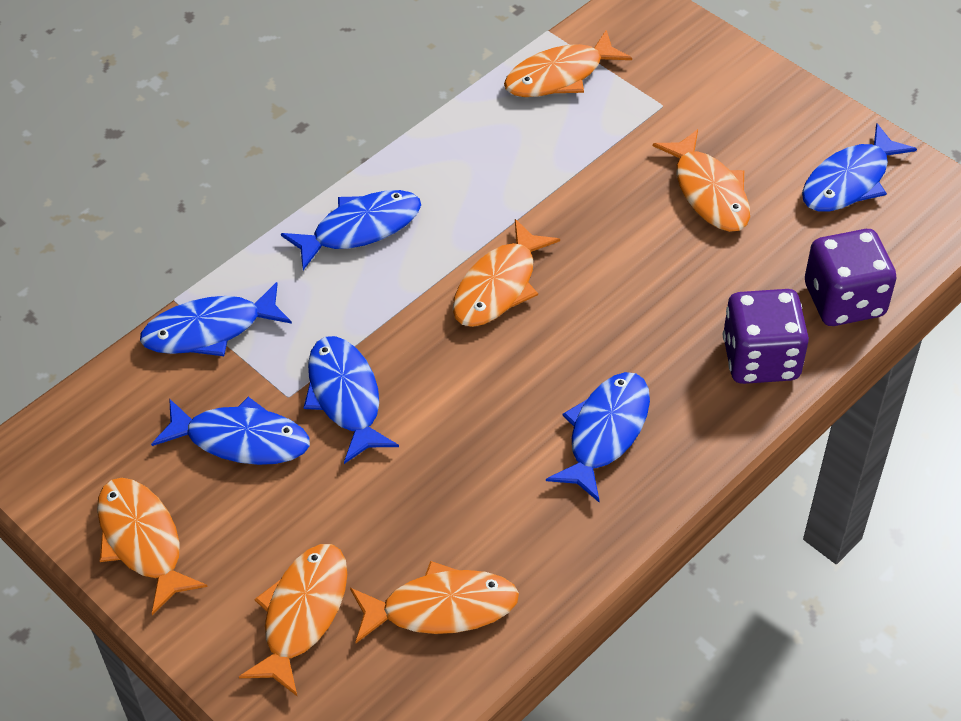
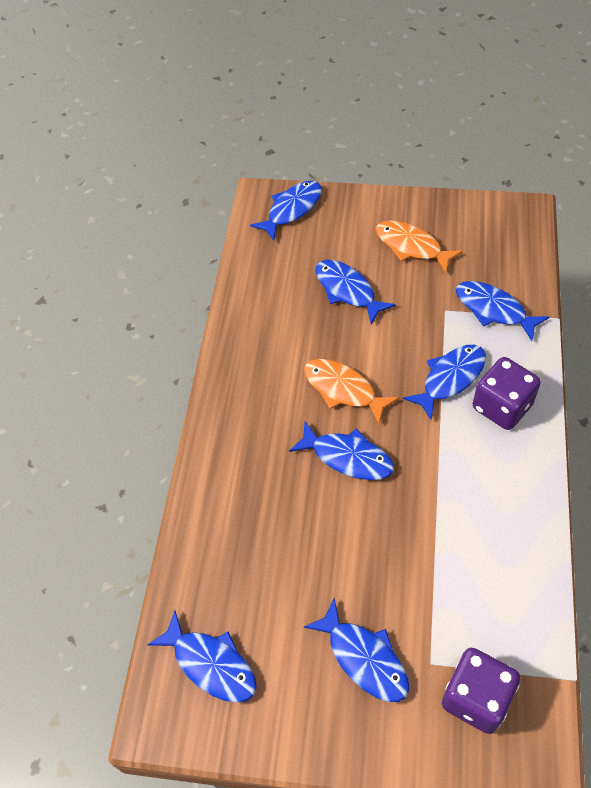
blue fish: 6 -> 7
orange fish: 6 -> 2

